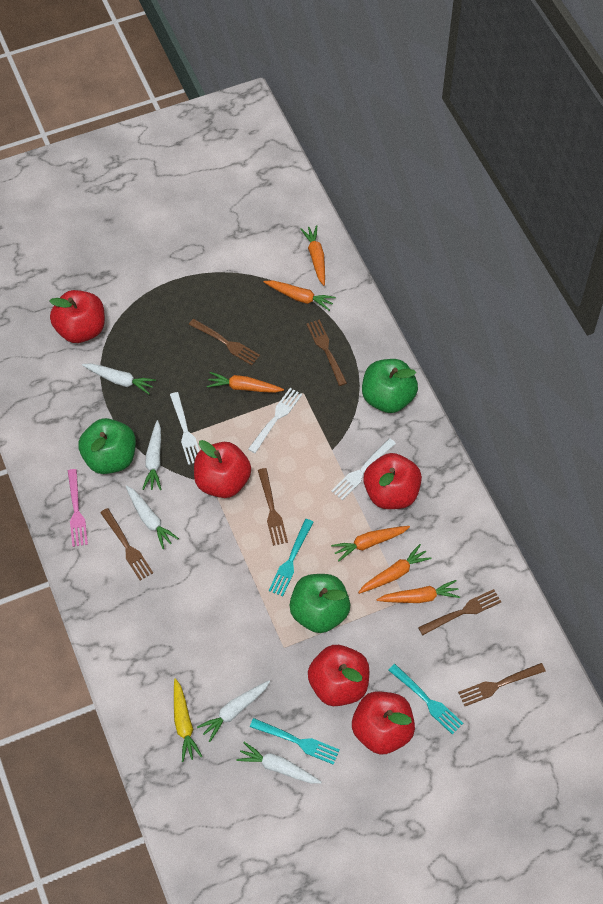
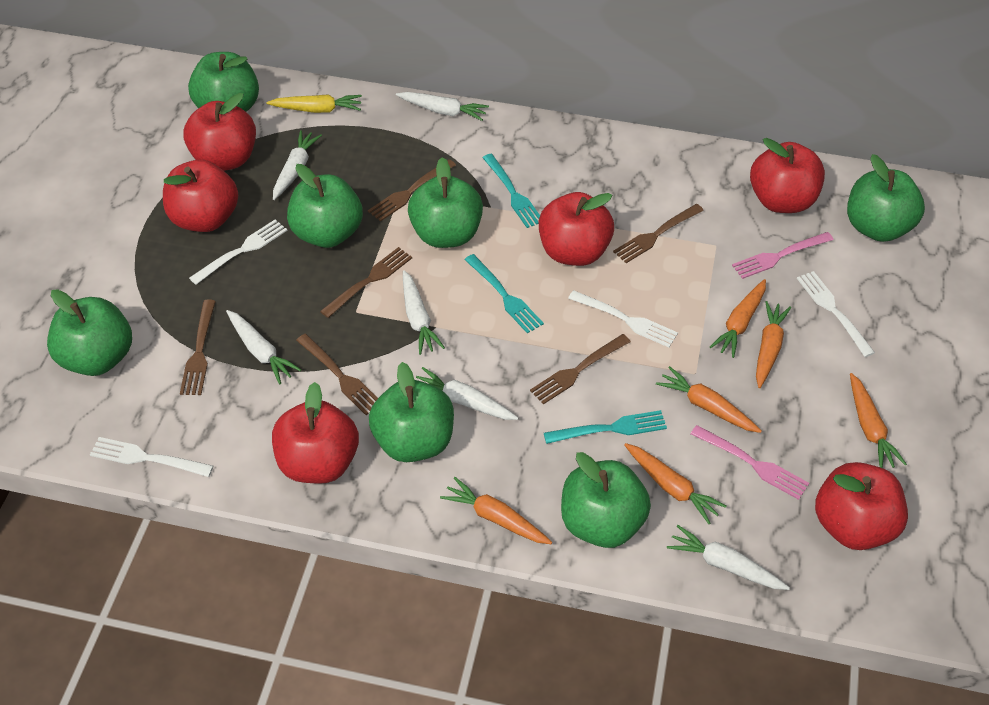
green apple: 3 -> 7
pink fork: 1 -> 2
red apple: 5 -> 6
white carrot: 5 -> 6
white fork: 3 -> 4

